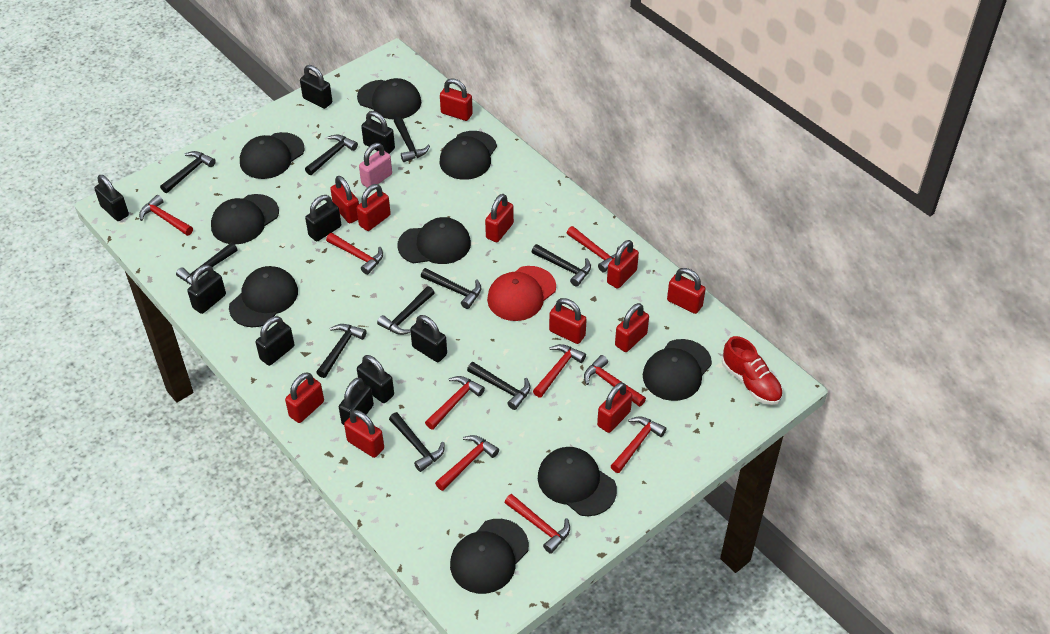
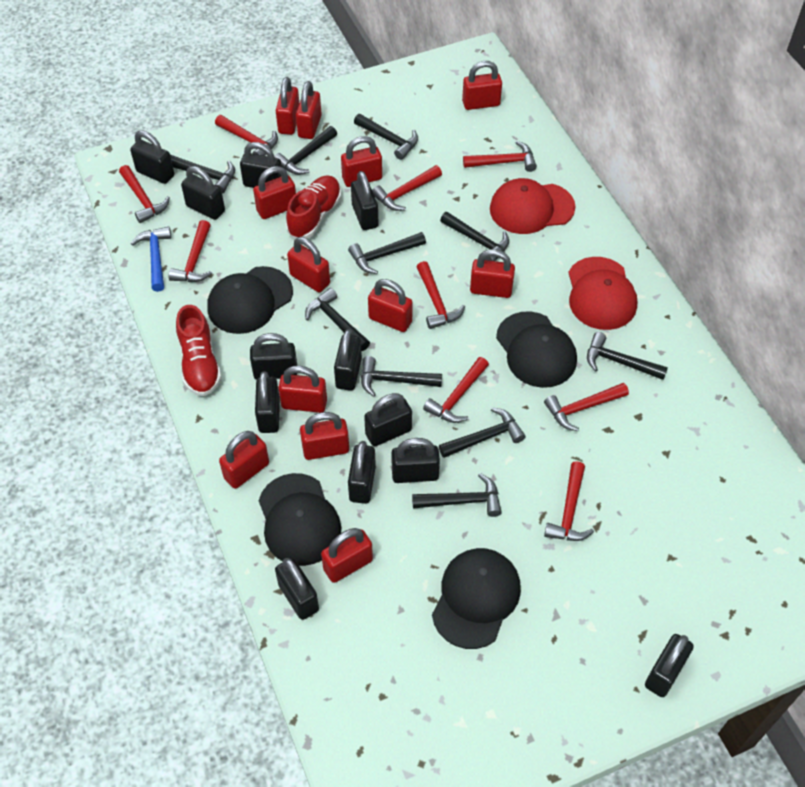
black cap: 9 -> 4
black padlock: 9 -> 12
blue hammer: 0 -> 1
pink padlock: 1 -> 0
red cap: 1 -> 2
red padlock: 11 -> 12
red shoe: 1 -> 2

